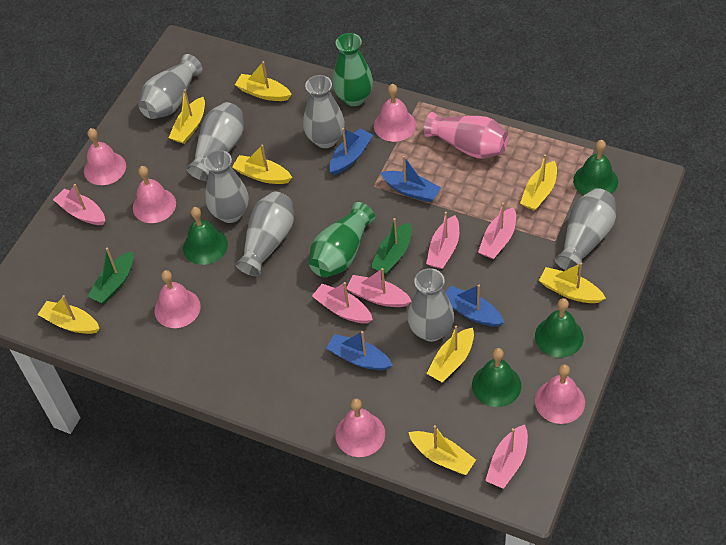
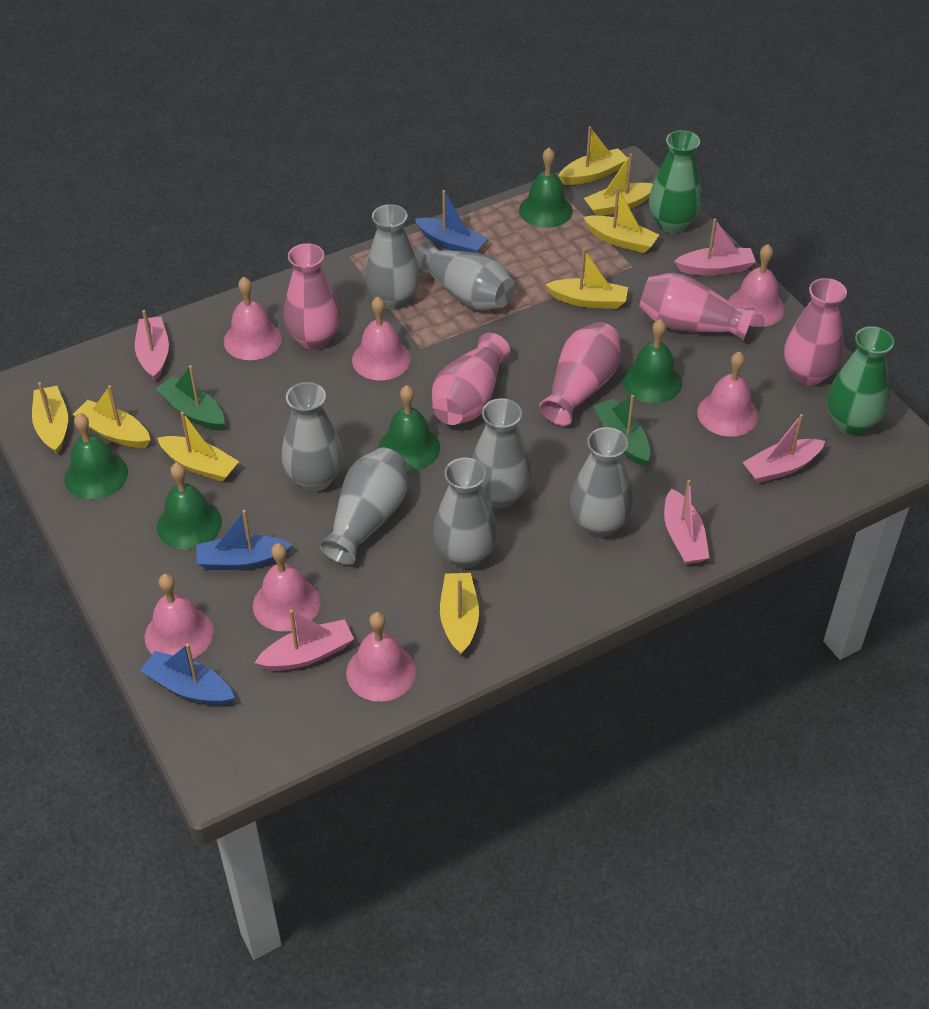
blue boat: 4 -> 3
green bell: 4 -> 5
pink bell: 6 -> 7
pink boat: 6 -> 5
pink vase: 1 -> 5

